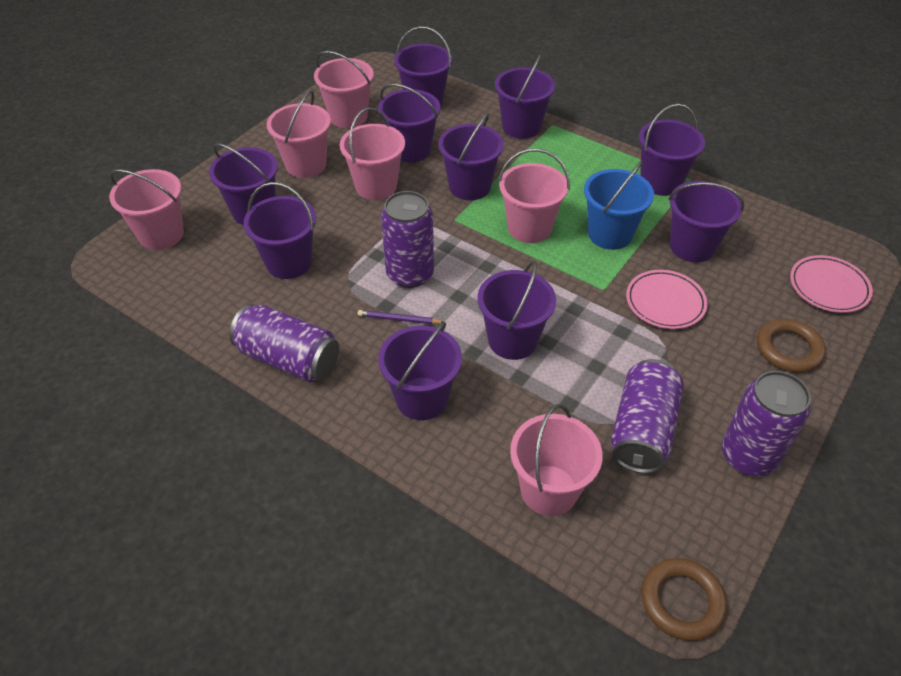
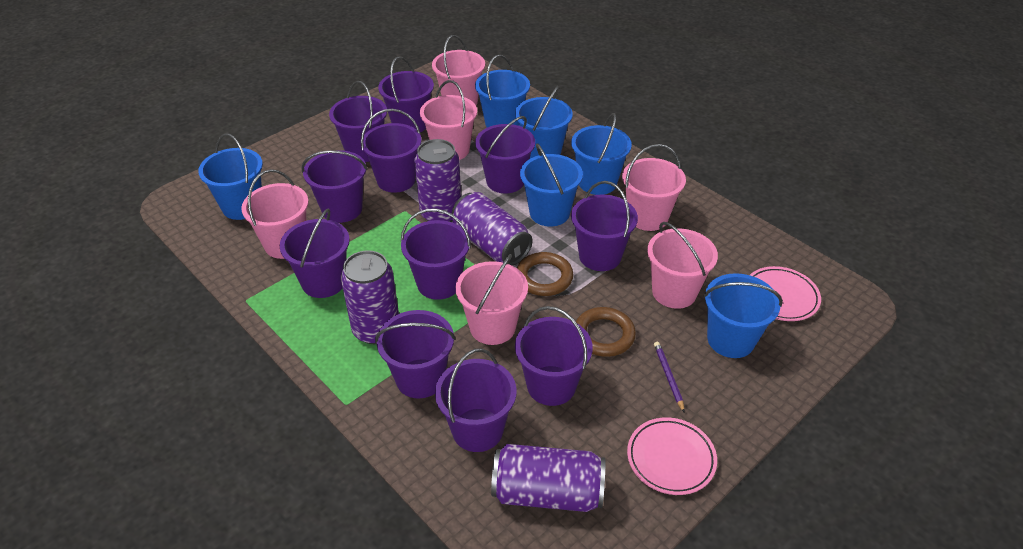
blue bucket: 1 -> 6
purple bucket: 10 -> 11

